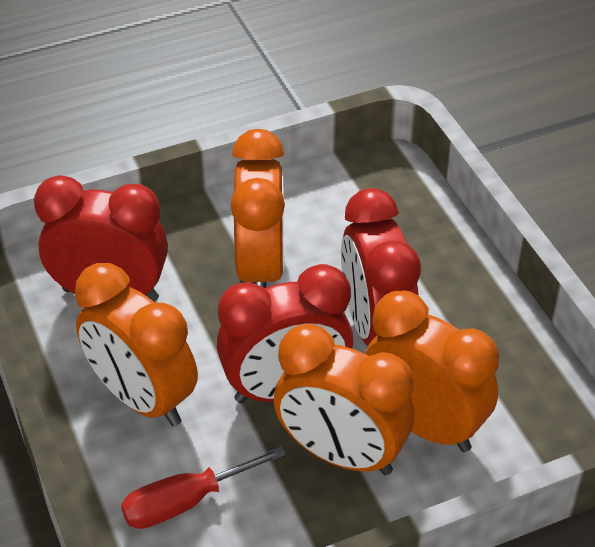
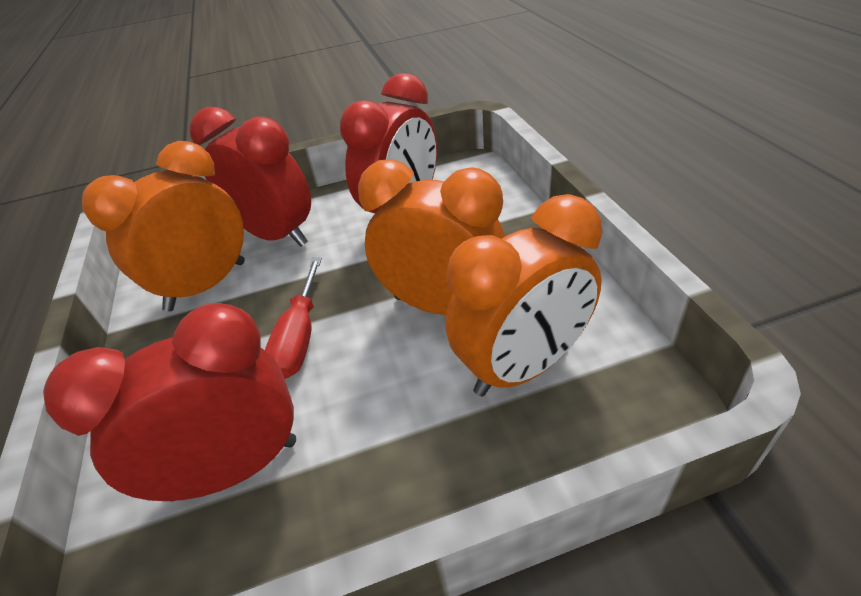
orange clock: 4 -> 3

